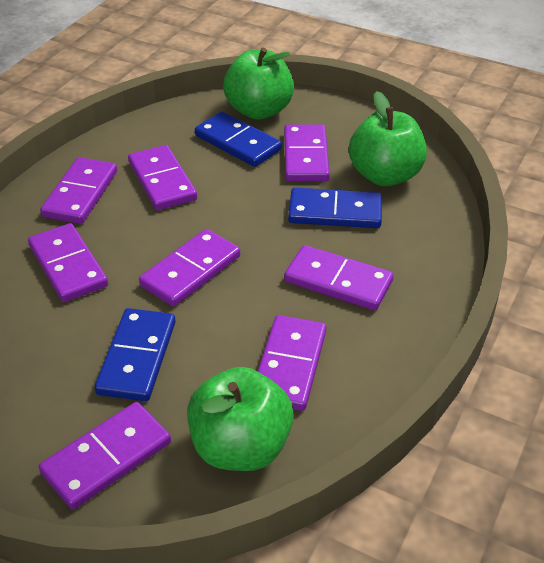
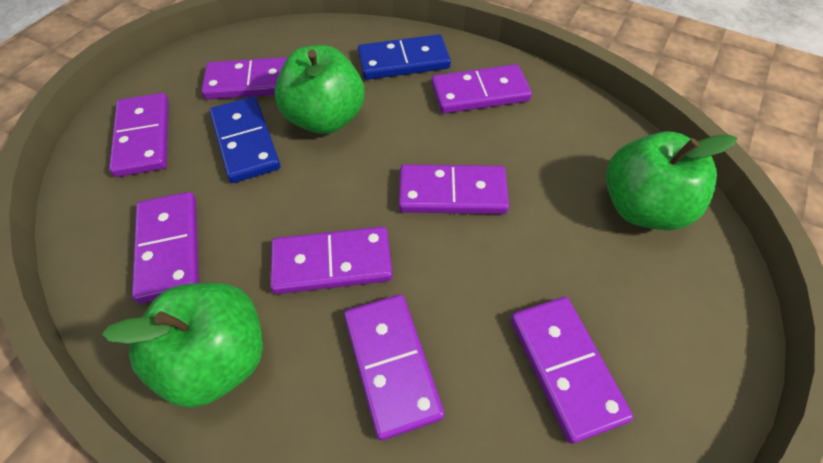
blue domino: 3 -> 2

